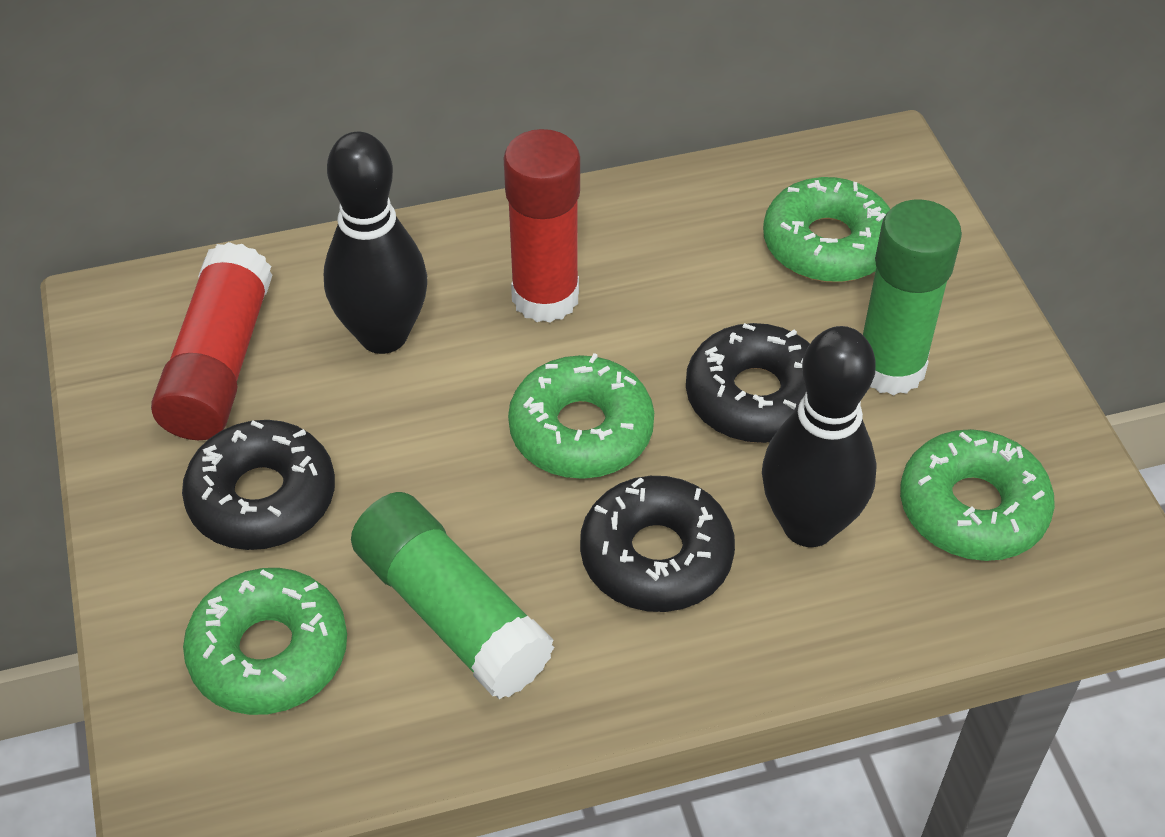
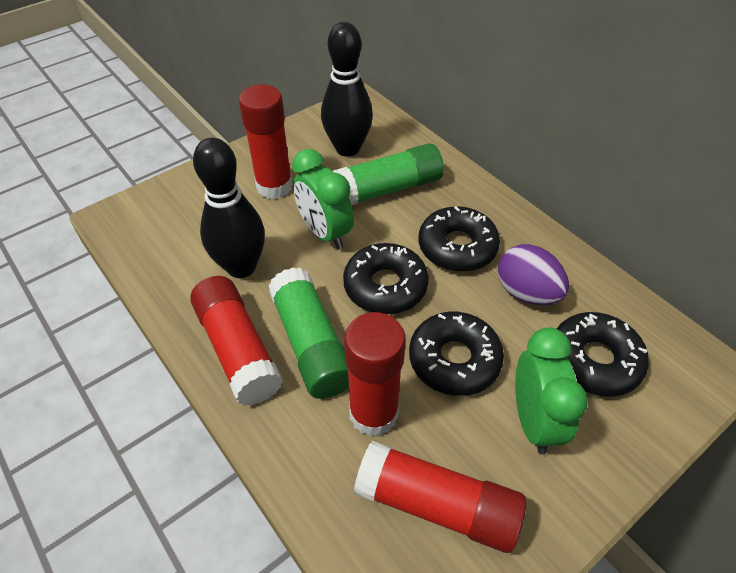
black donut: 3 -> 4
green clock: 0 -> 2
green donut: 4 -> 0
purple egg: 0 -> 1
red glue stick: 2 -> 4

